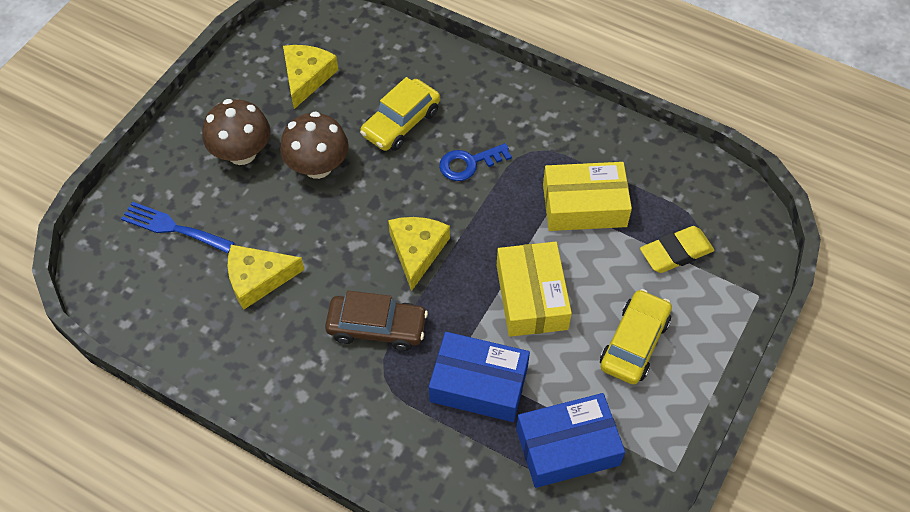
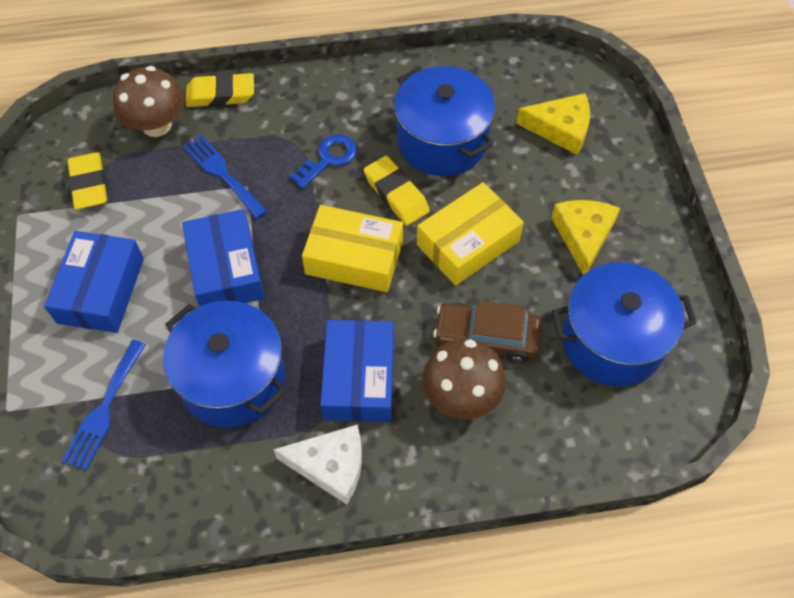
blue box: 2 -> 3
blue fork: 1 -> 2
blue pot: 0 -> 3
white cheese: 0 -> 1
yellow car: 2 -> 0
yellow cheese: 3 -> 2
yellow eraser: 1 -> 3

